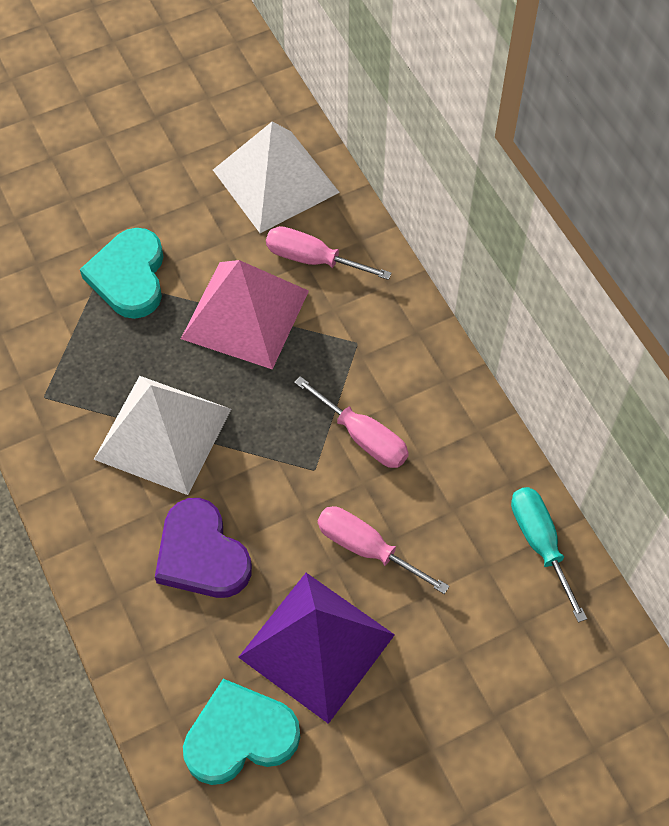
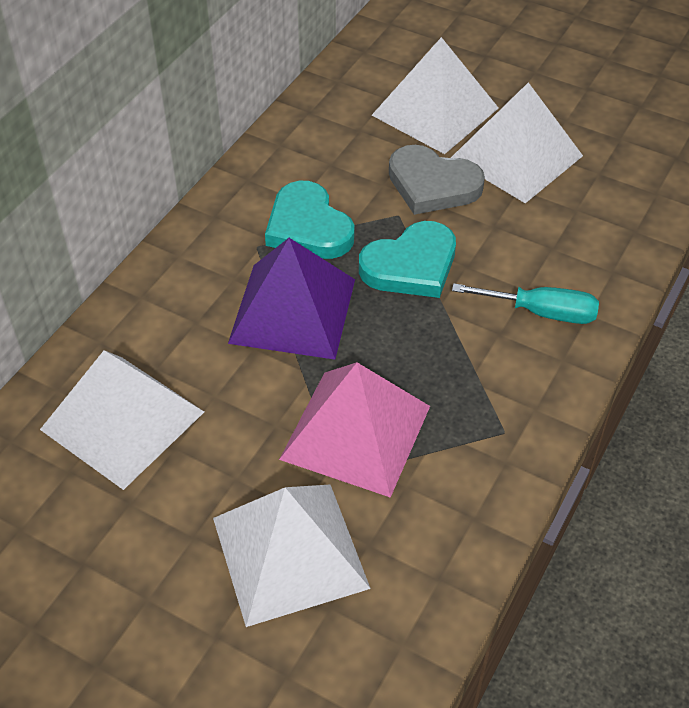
grey heart: 0 -> 1
pink screwdriver: 3 -> 0
purple heart: 1 -> 0
white pyramid: 2 -> 4

